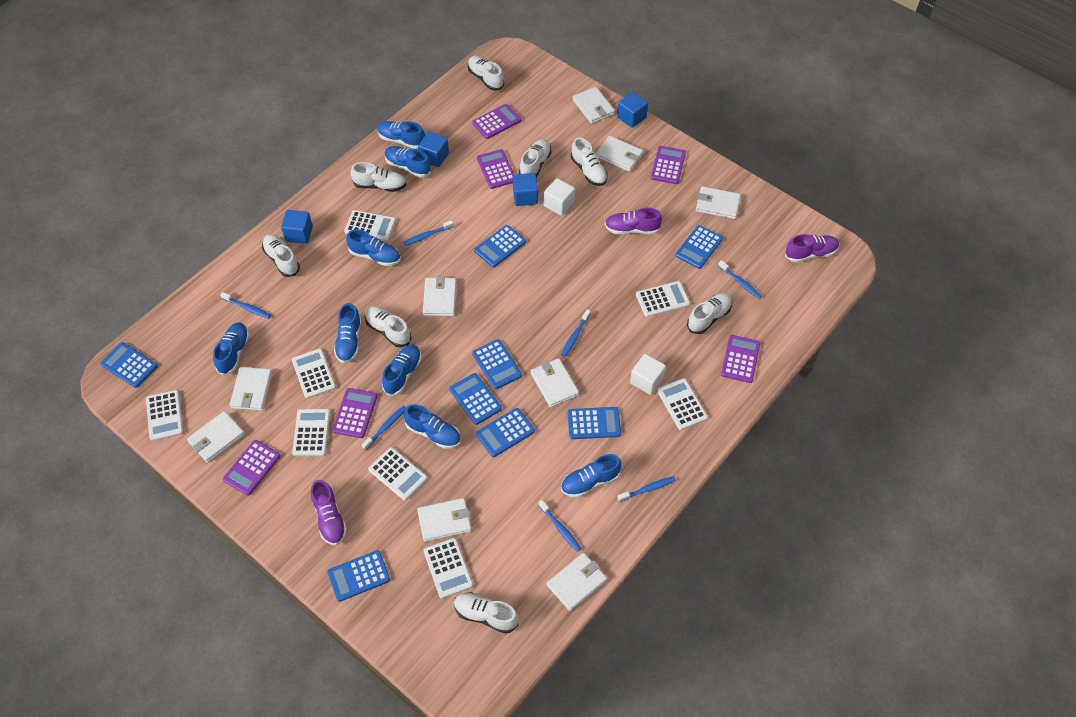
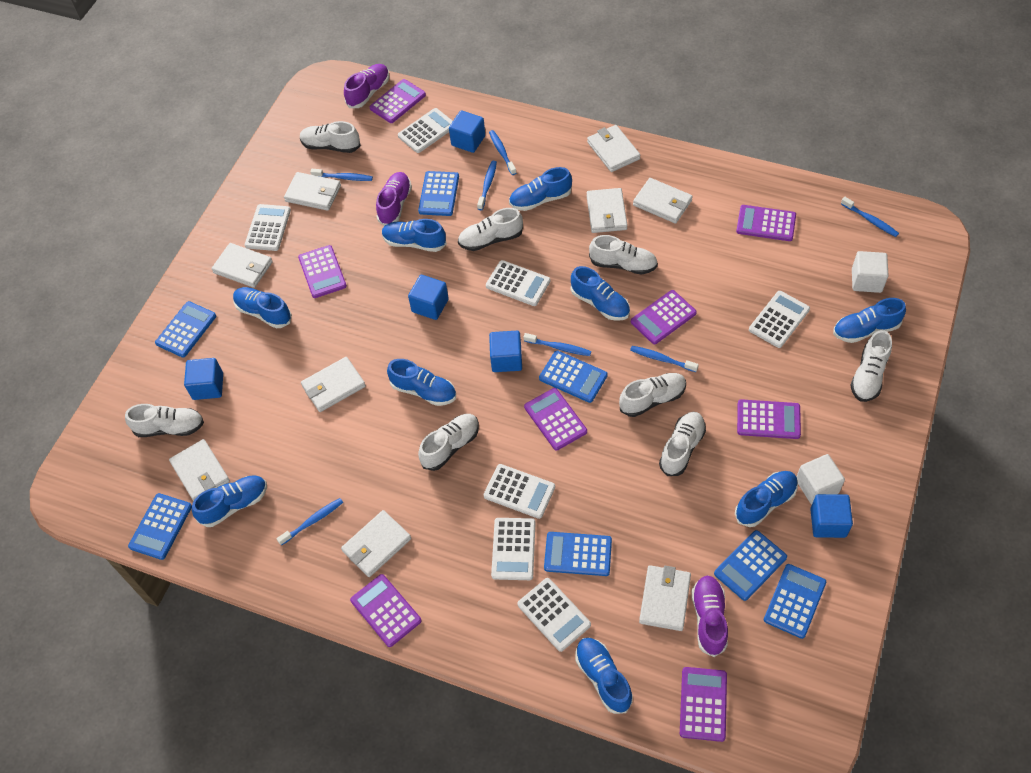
blue calculator: 8 -> 7
blue cube: 4 -> 5
blue shoe: 8 -> 9
purple calculator: 6 -> 8
white calculator: 8 -> 7

